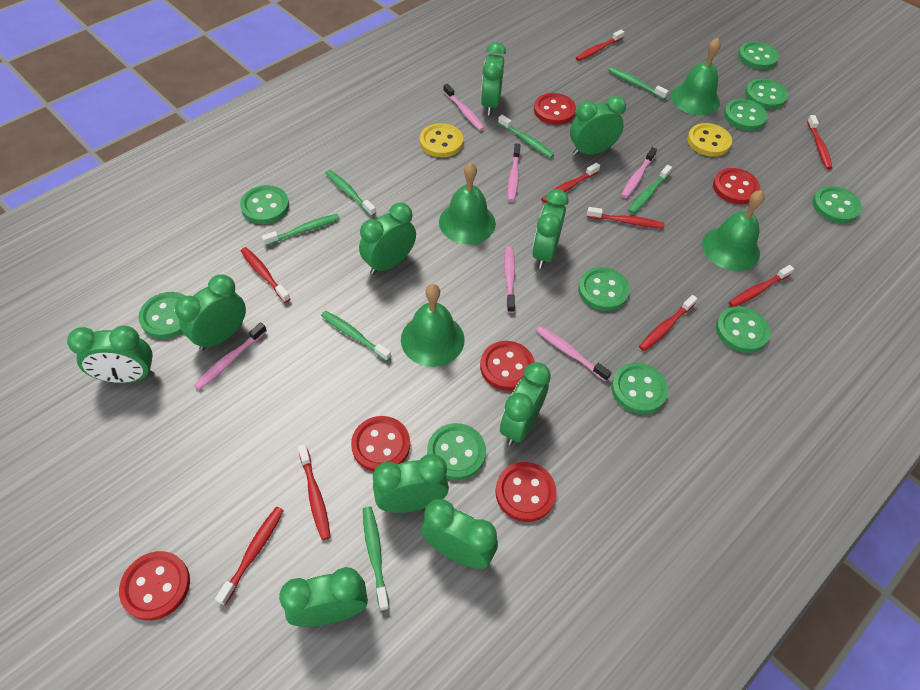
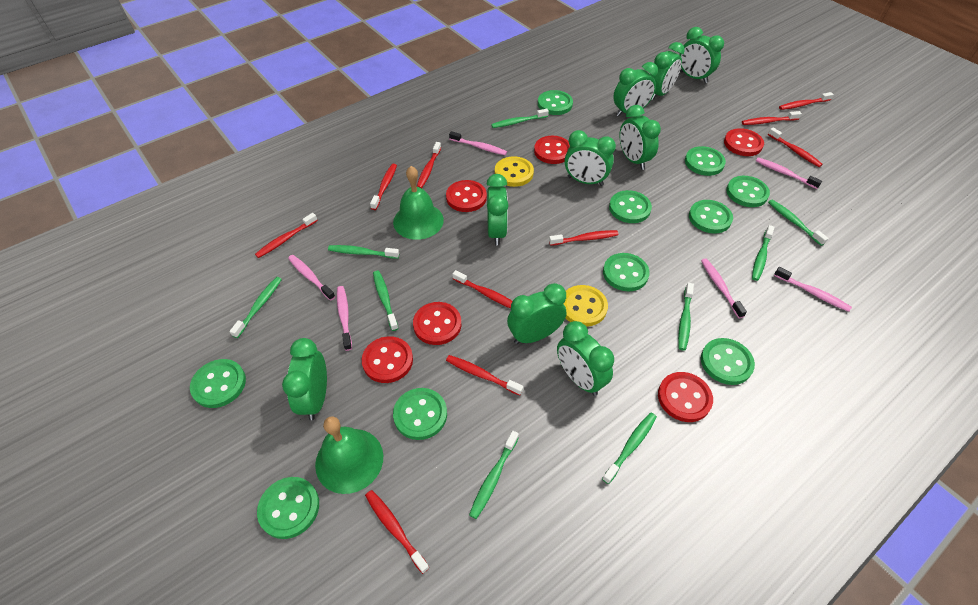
green bell: 4 -> 2
green clock: 10 -> 9
green toothbrush: 7 -> 9
red toothbrush: 9 -> 10

